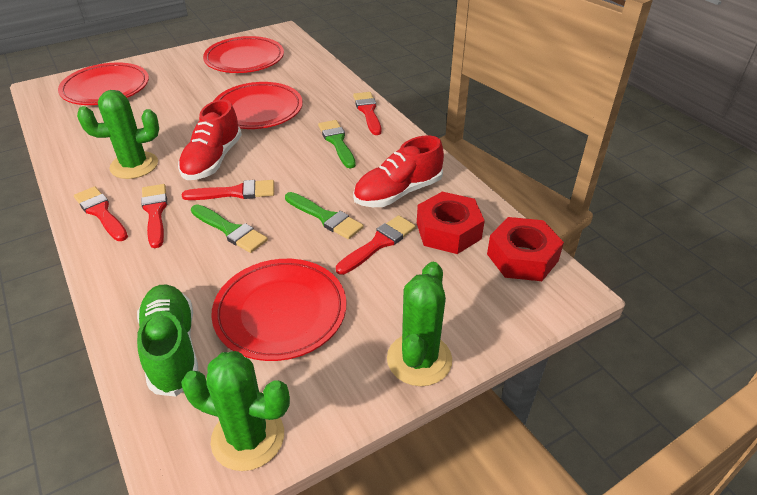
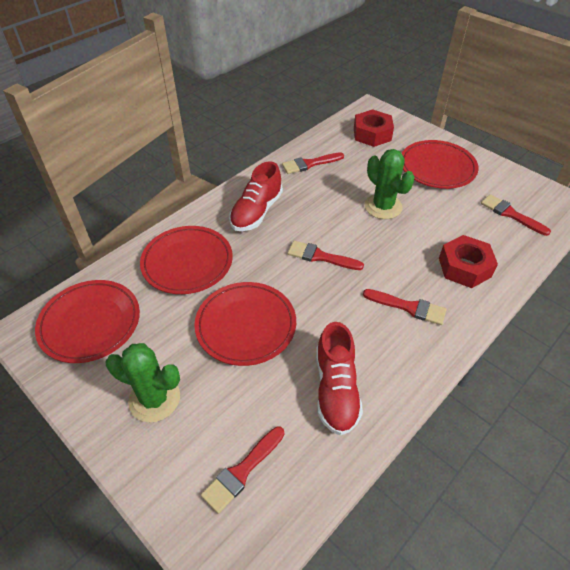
green brush: 3 -> 0
green cactus: 3 -> 2
green shoe: 1 -> 0

